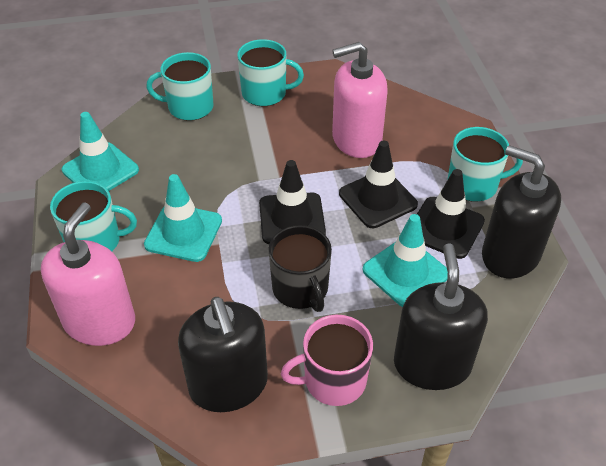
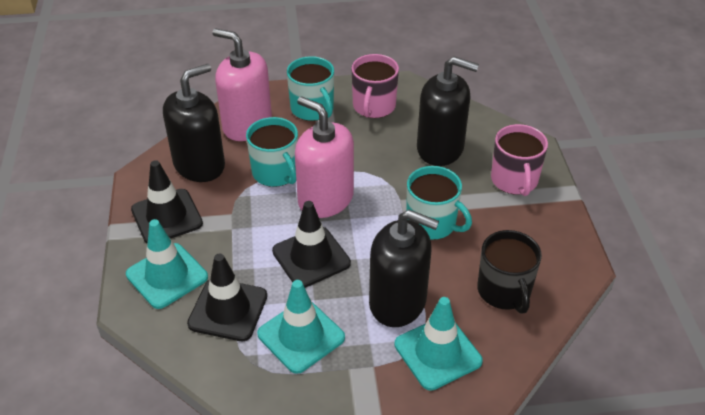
pink mug: 1 -> 2
turquoise mug: 4 -> 3

